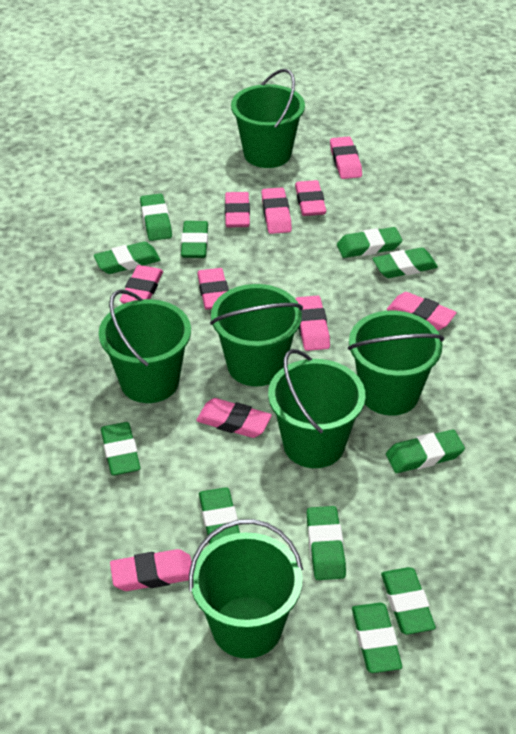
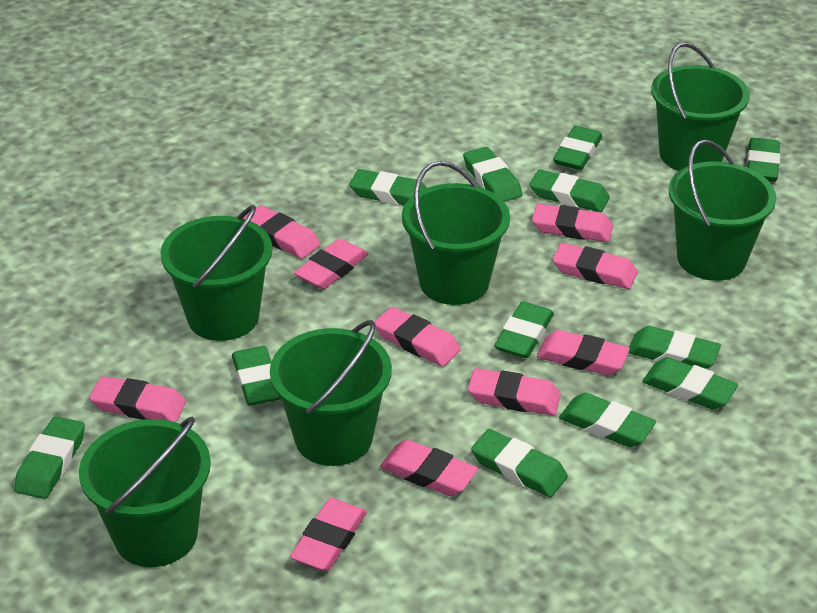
green eraser: 11 -> 12

